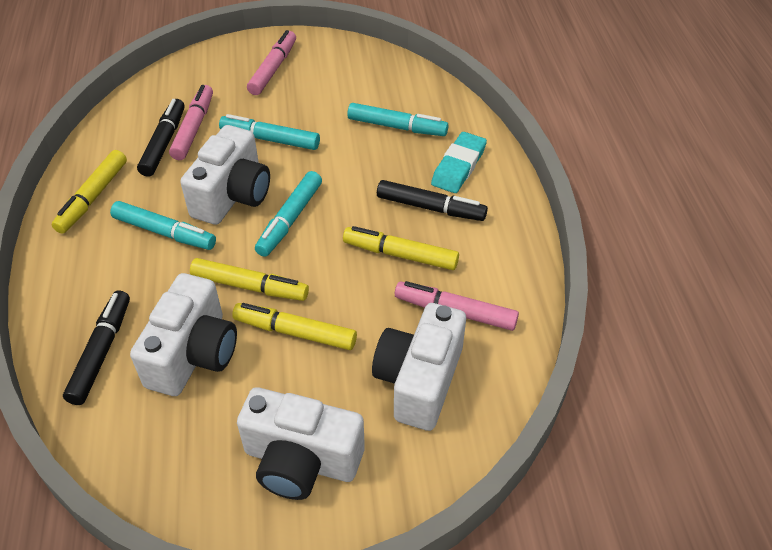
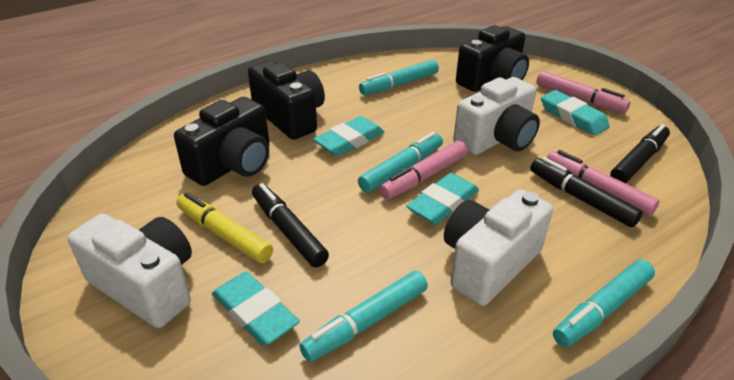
black camera: 0 -> 3
turquoise eraser: 1 -> 4
white camera: 4 -> 3
yellow marker: 4 -> 1

